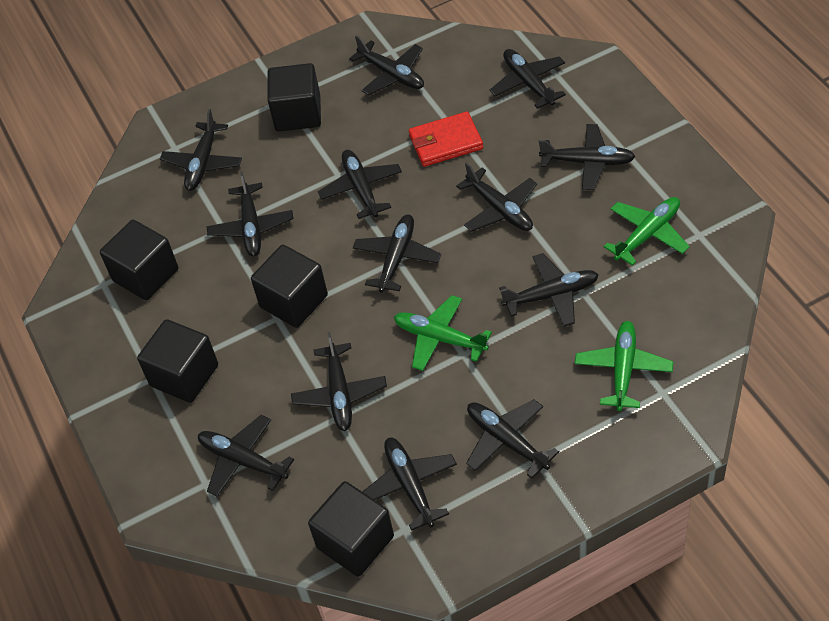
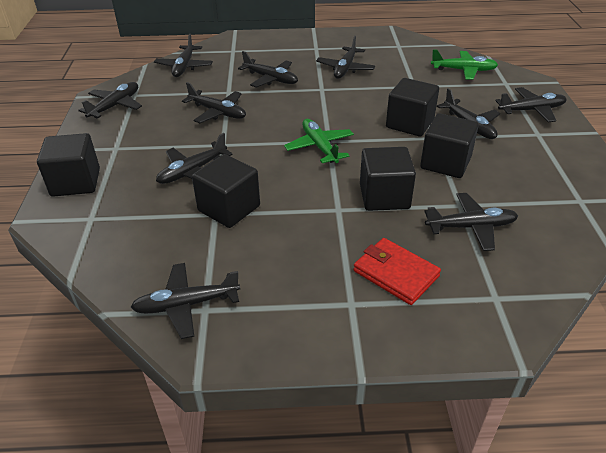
black plane: 13 -> 10
green plane: 3 -> 2

